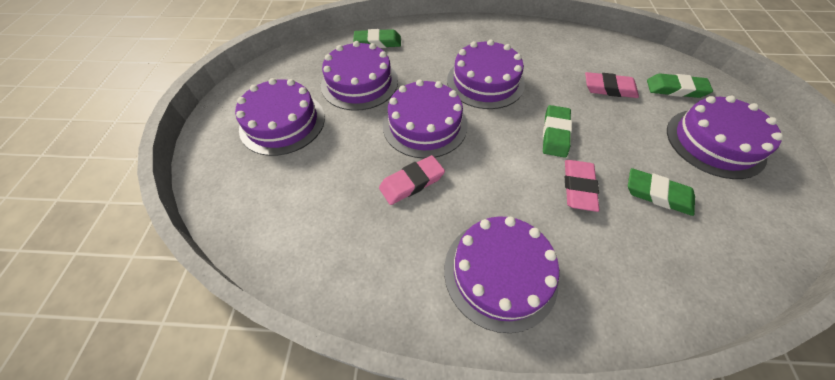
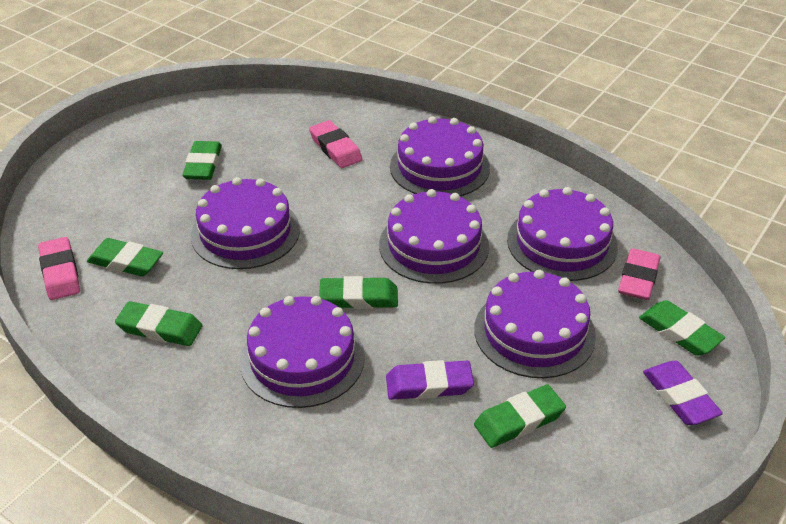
green eraser: 4 -> 6
purple eraser: 0 -> 2

